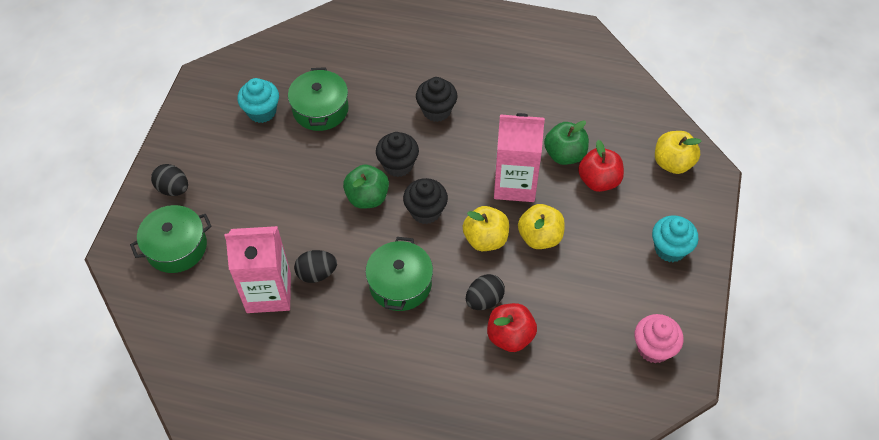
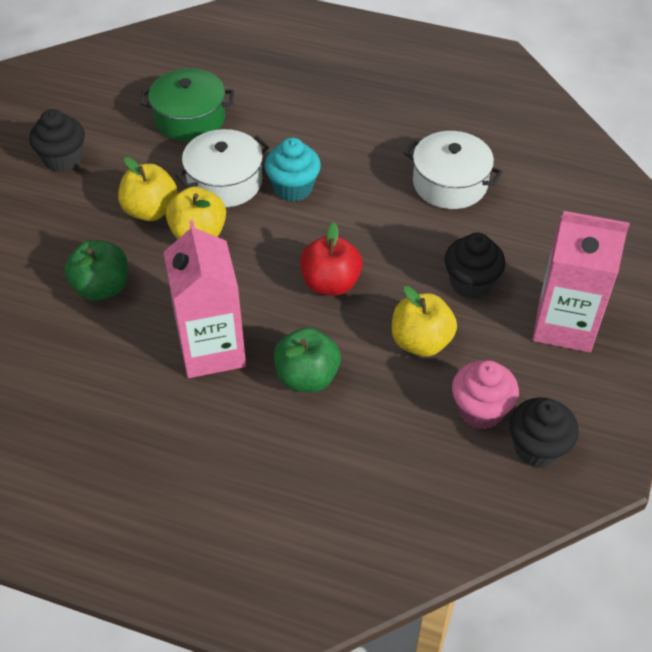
black egg: 3 -> 0
green pot: 3 -> 1
red apple: 2 -> 1
turquoise cupcake: 2 -> 1
white pot: 0 -> 2

